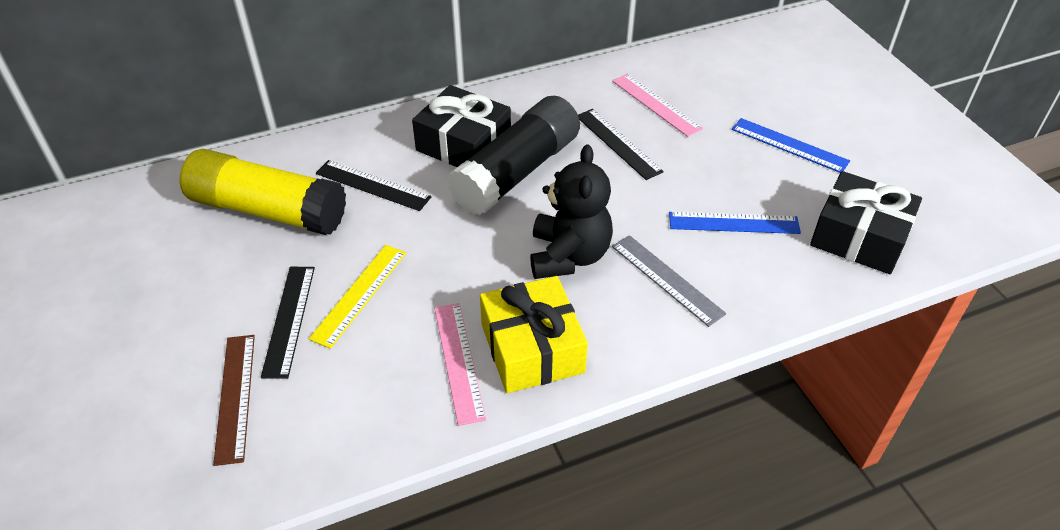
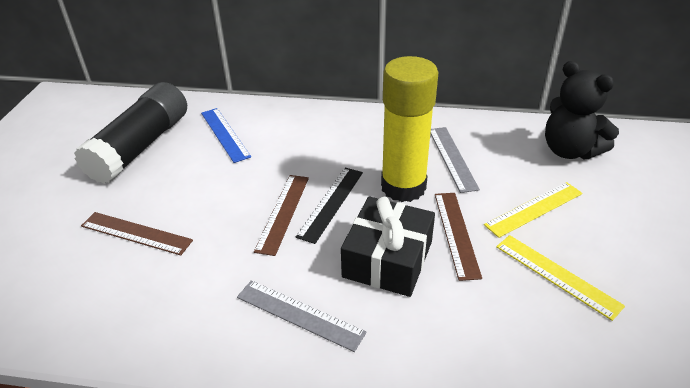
black gift: 2 -> 1
black ruler: 3 -> 1
blue ruler: 2 -> 1
brown ruler: 1 -> 3
grey ruler: 1 -> 2
pink ruler: 2 -> 0
yellow gift: 1 -> 0
yellow ruler: 1 -> 2

